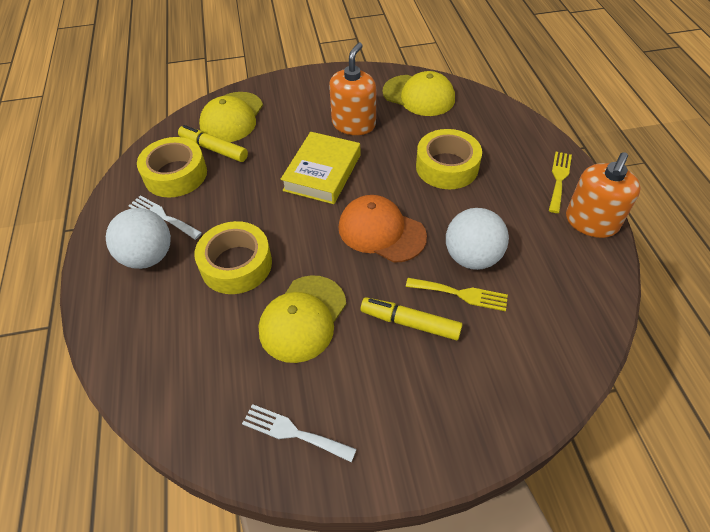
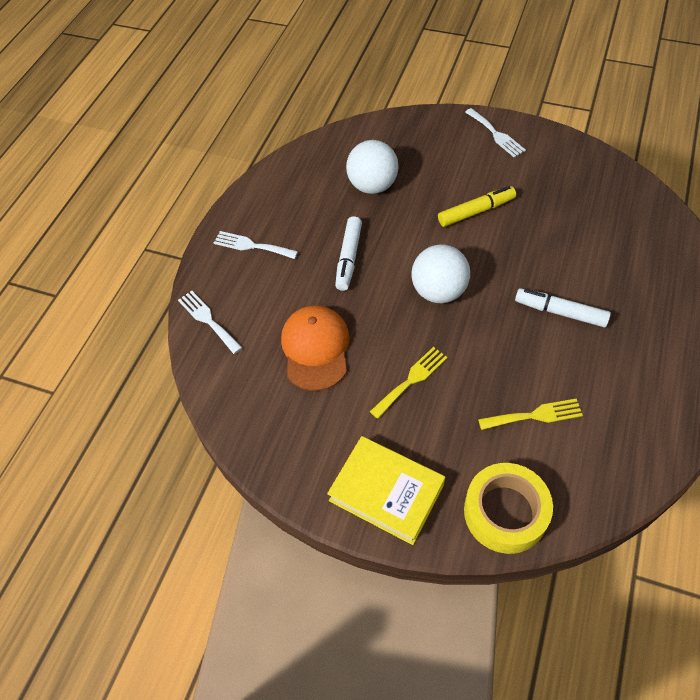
orange soap dispenser: 2 -> 0
white fork: 2 -> 3
white marker: 0 -> 2
yellow cap: 3 -> 0
yellow marker: 2 -> 1
yellow tape: 3 -> 1

